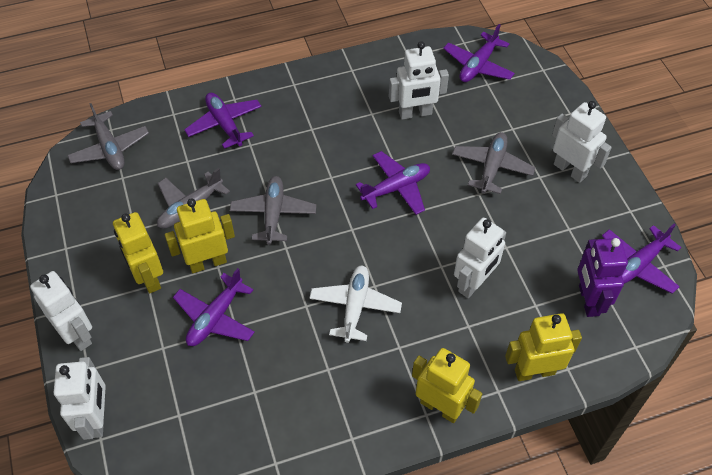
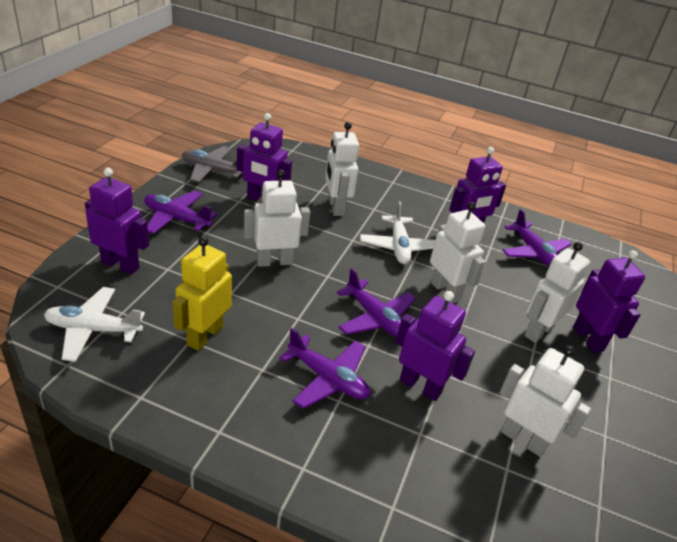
grey plane: 4 -> 1
purple plane: 5 -> 4
purple robot: 1 -> 5
white plane: 1 -> 2
yellow robot: 4 -> 1

